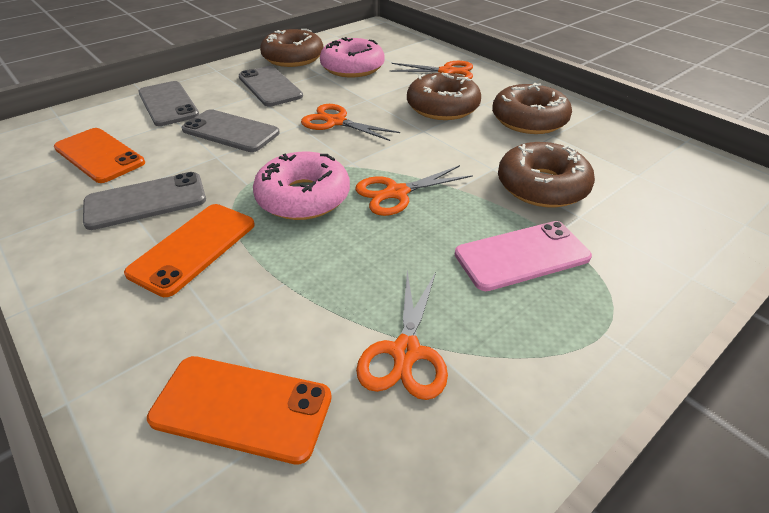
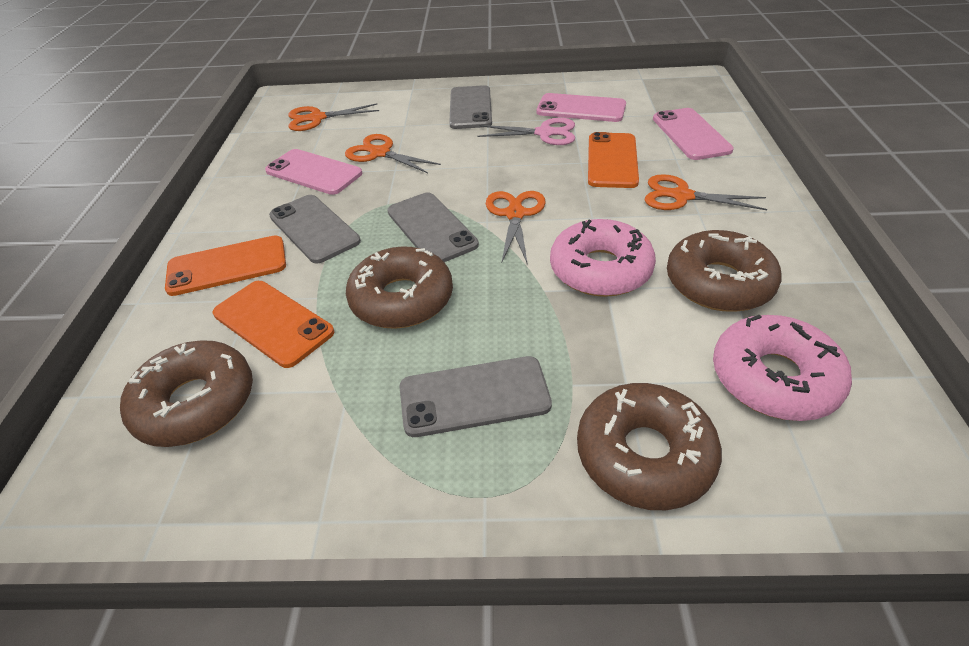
pink phone: 1 -> 3
pink scissors: 0 -> 1

